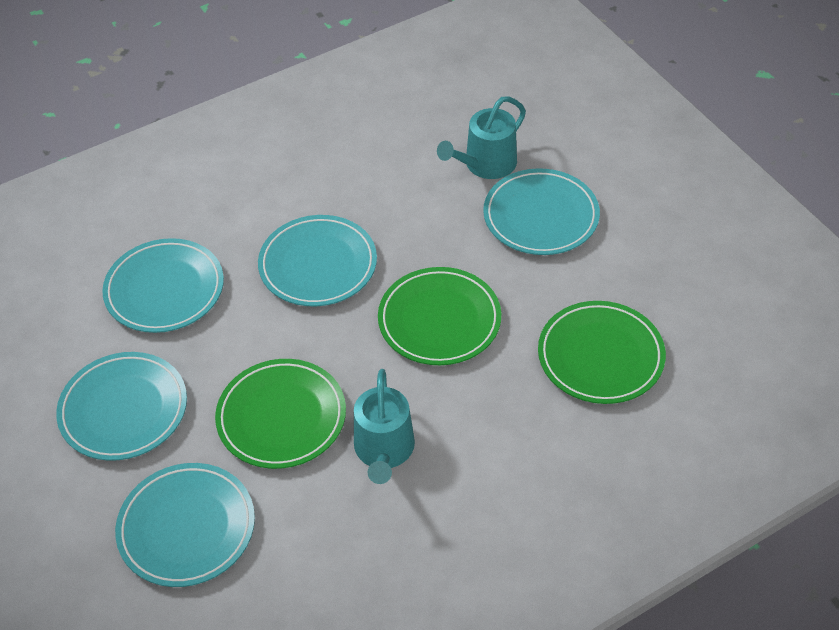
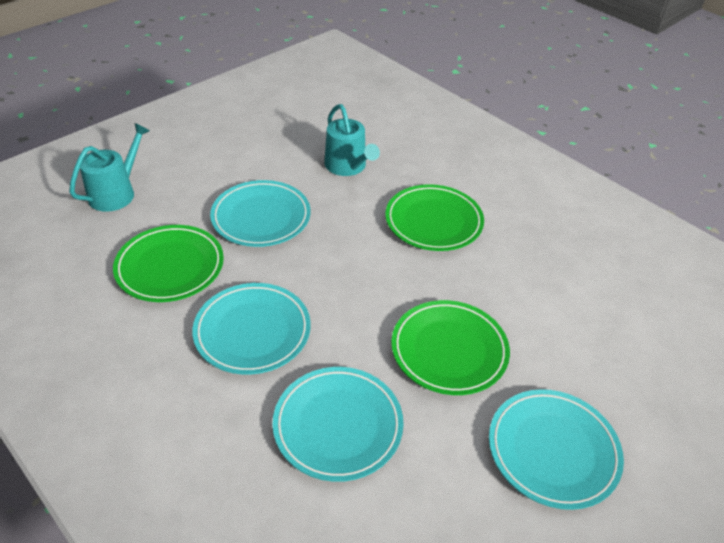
turquoise plate: 5 -> 4

